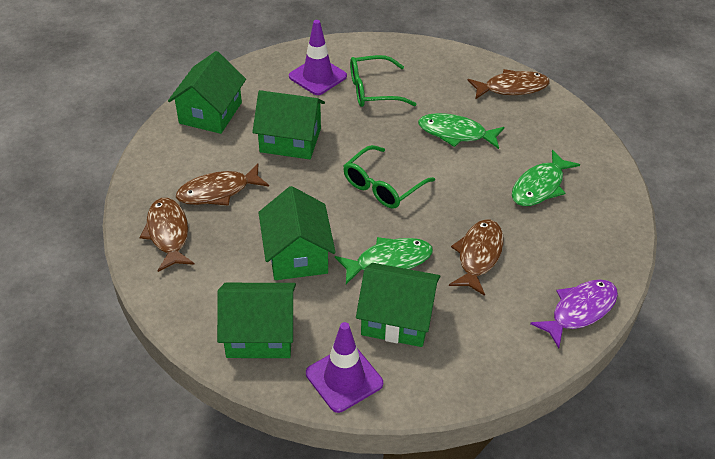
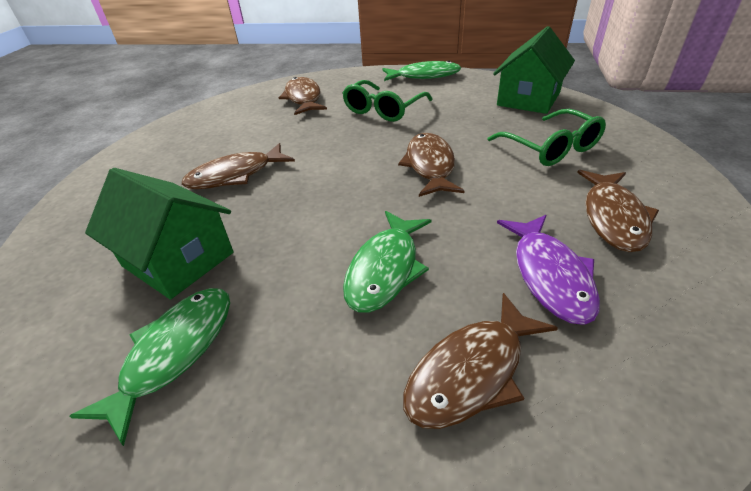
brown fish: 4 -> 5
green house: 5 -> 2
purple traffic cone: 2 -> 0

